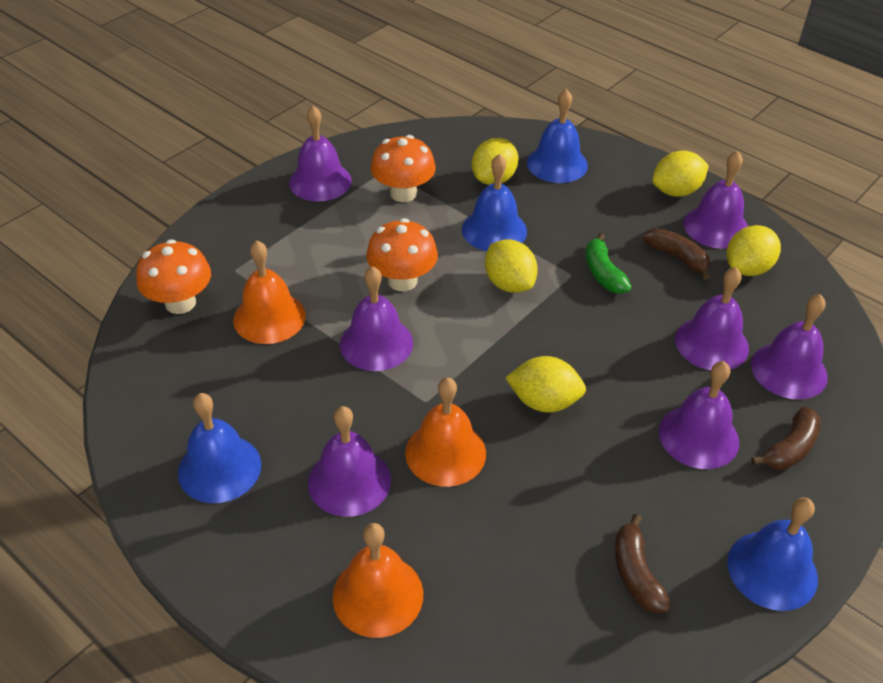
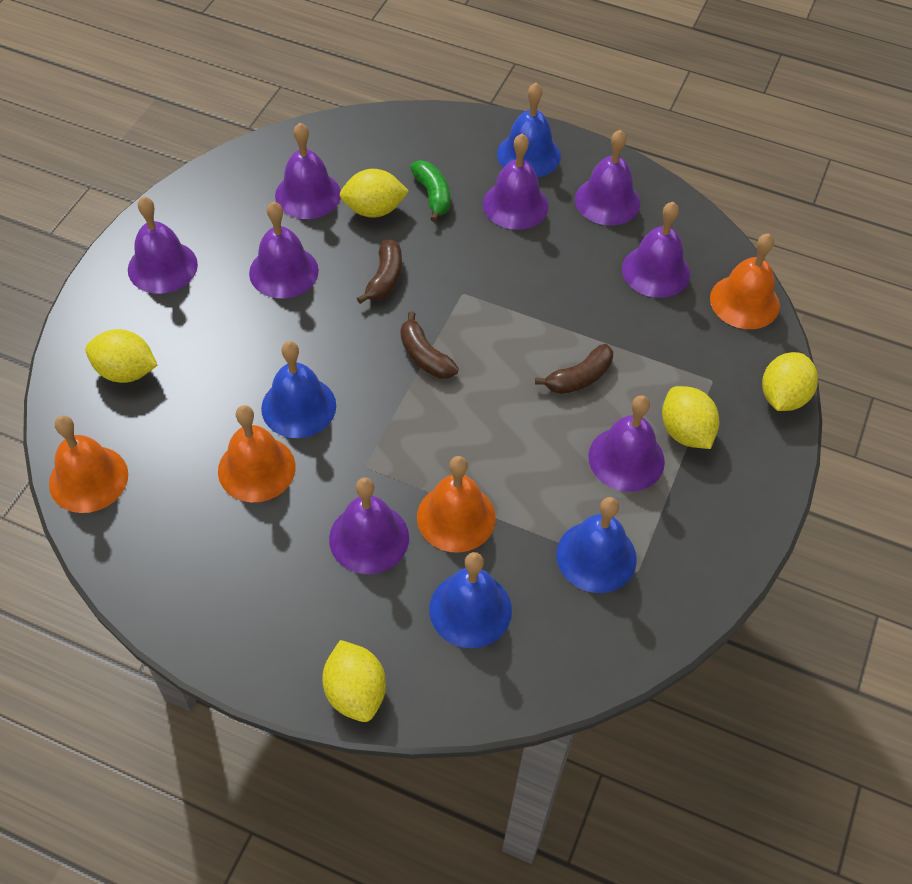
orange bell: 3 -> 4
orange mushroom: 3 -> 0
purple bell: 7 -> 8

